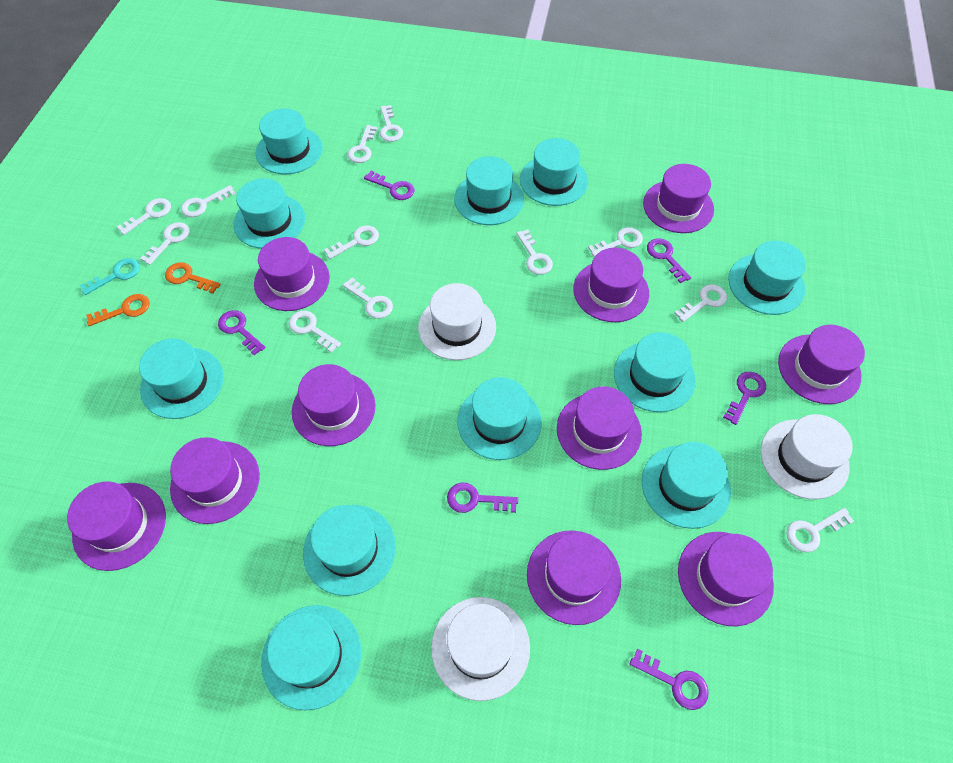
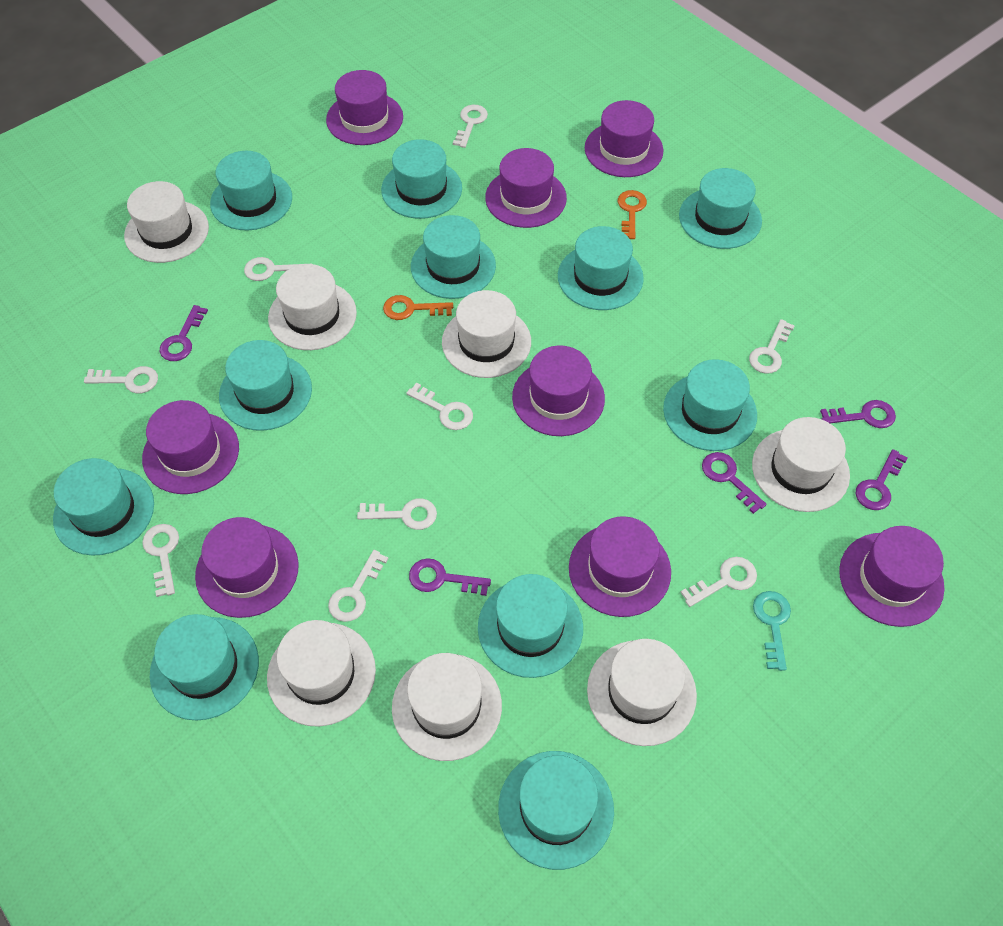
purple hat: 10 -> 8
purple key: 6 -> 5
white hat: 3 -> 7
white key: 12 -> 9

